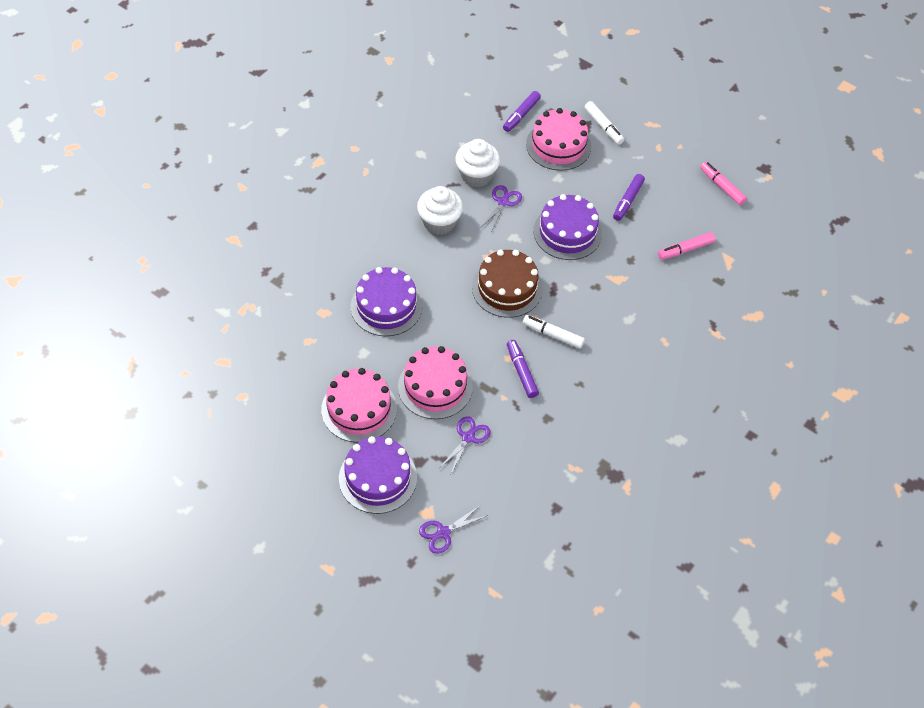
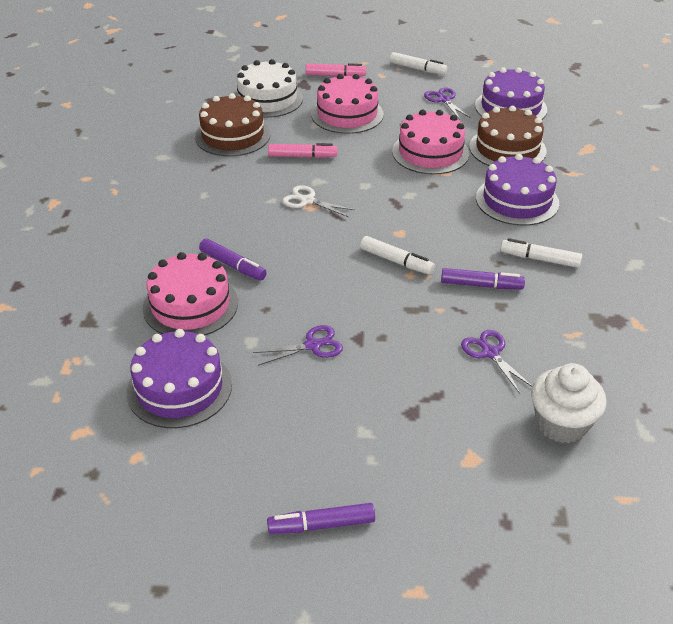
brown cake: 1 -> 2
white cake: 0 -> 1
white cupcake: 2 -> 1
white marker: 2 -> 3
white scissors: 0 -> 1

